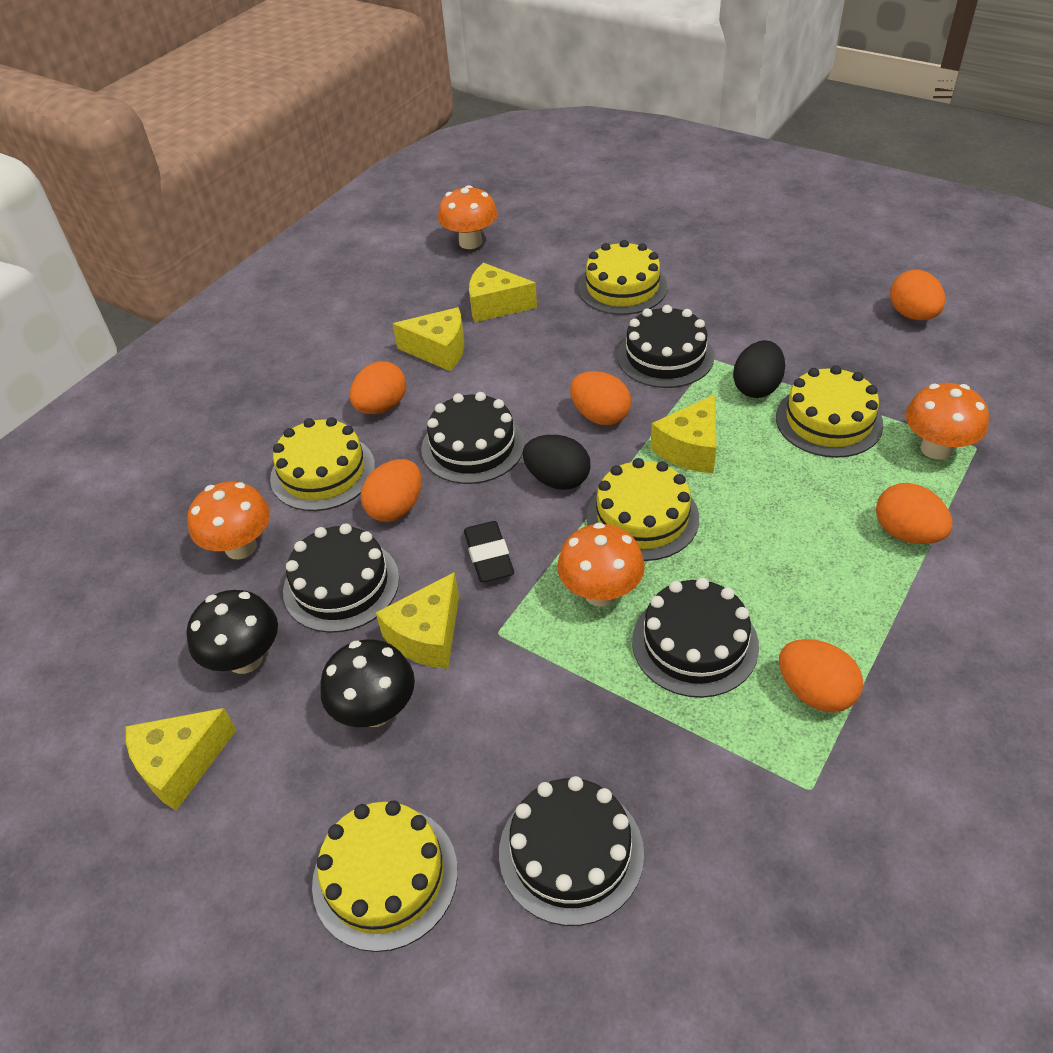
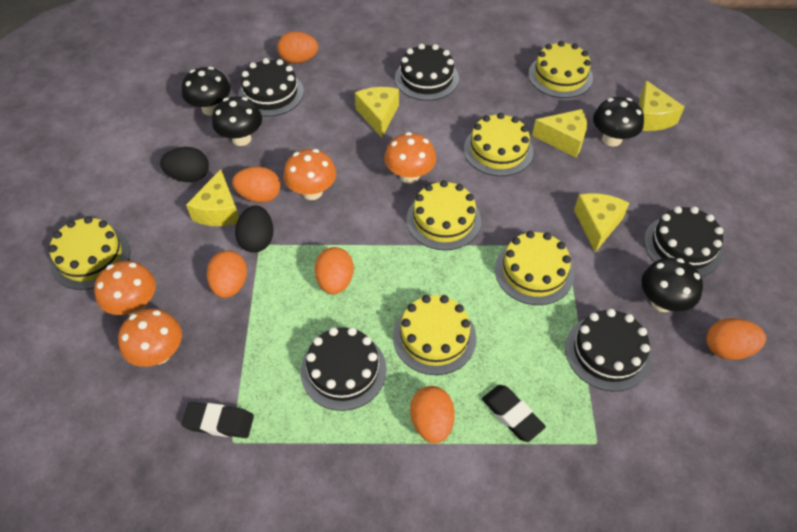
black eraser: 1 -> 2
black mushroom: 2 -> 4
yellow cake: 5 -> 6

